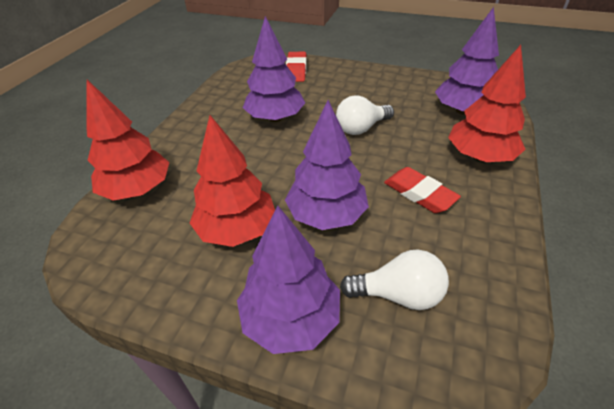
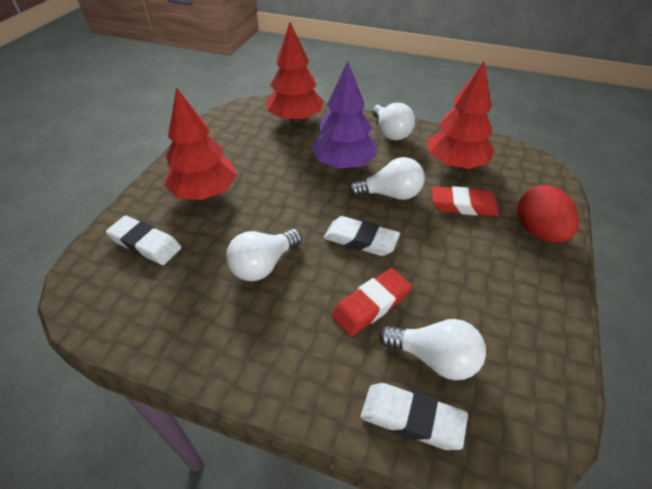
purple tree: 4 -> 1
red egg: 0 -> 1
white eraser: 0 -> 3
white light bulb: 2 -> 4

